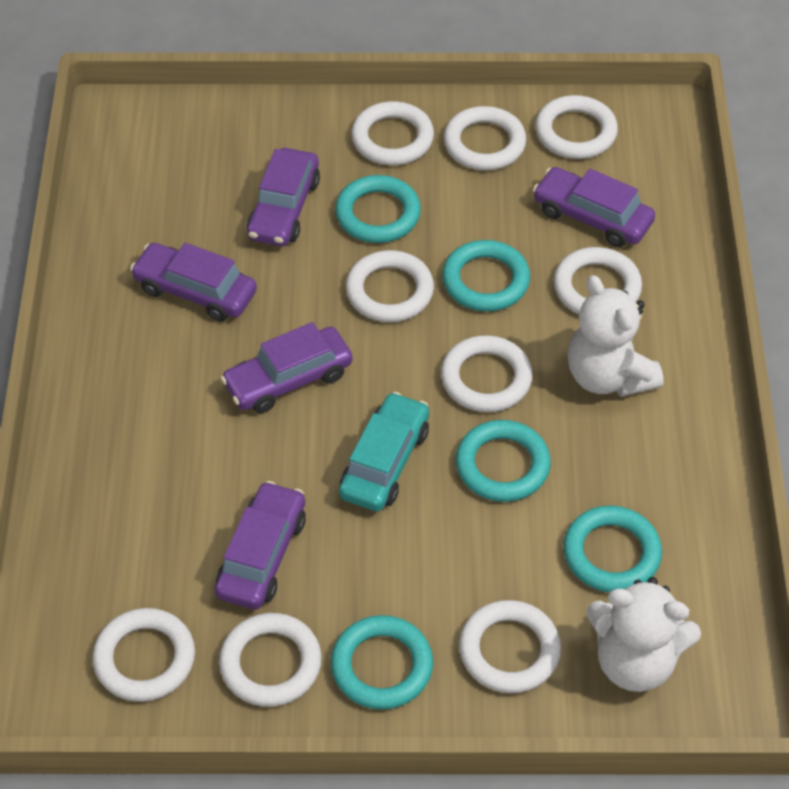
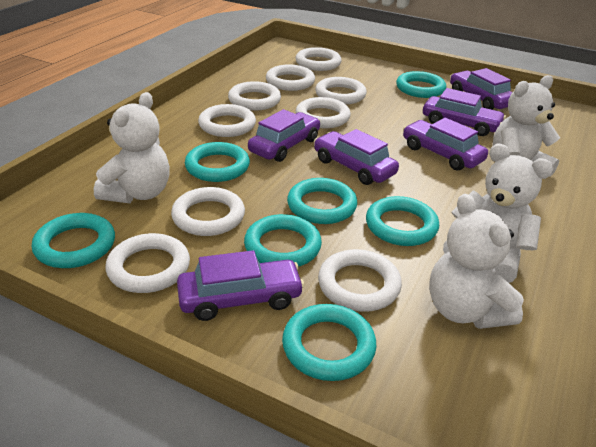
purple car: 5 -> 6
turquoise car: 1 -> 0
turquoise ring: 5 -> 7
white teddy bear: 2 -> 4

